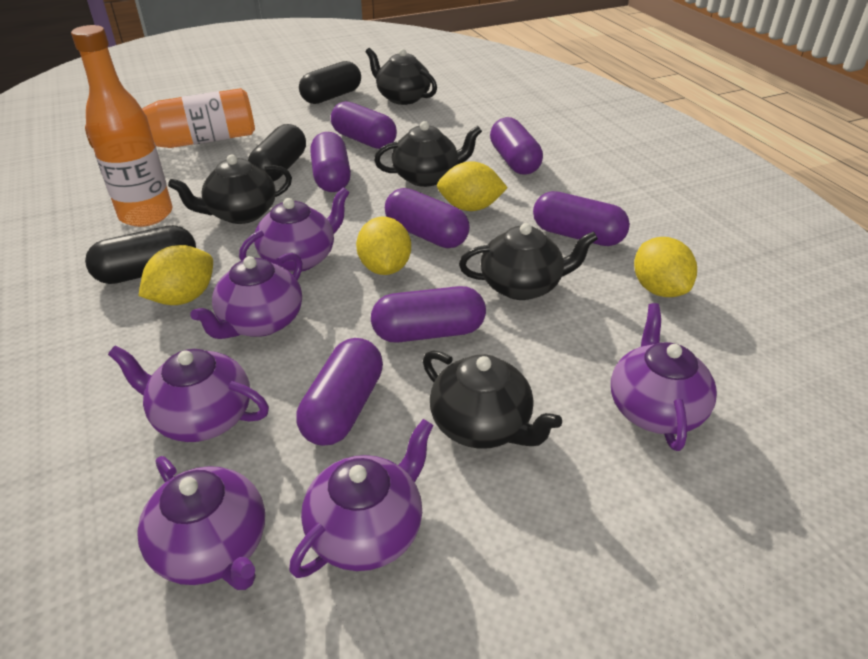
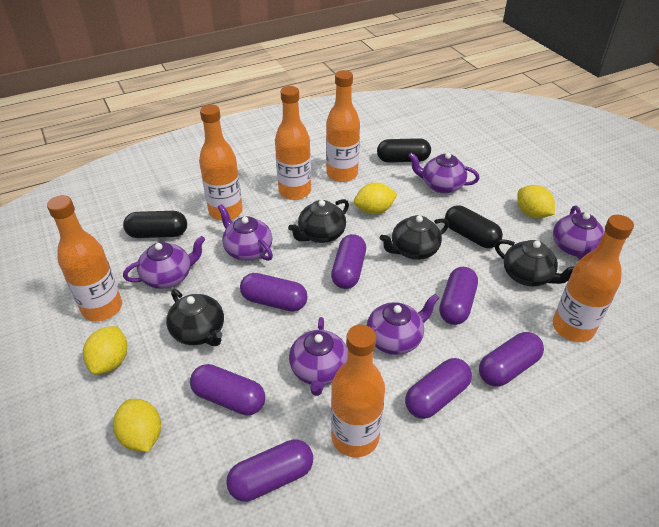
black teapot: 5 -> 4
orange bottle: 2 -> 6

